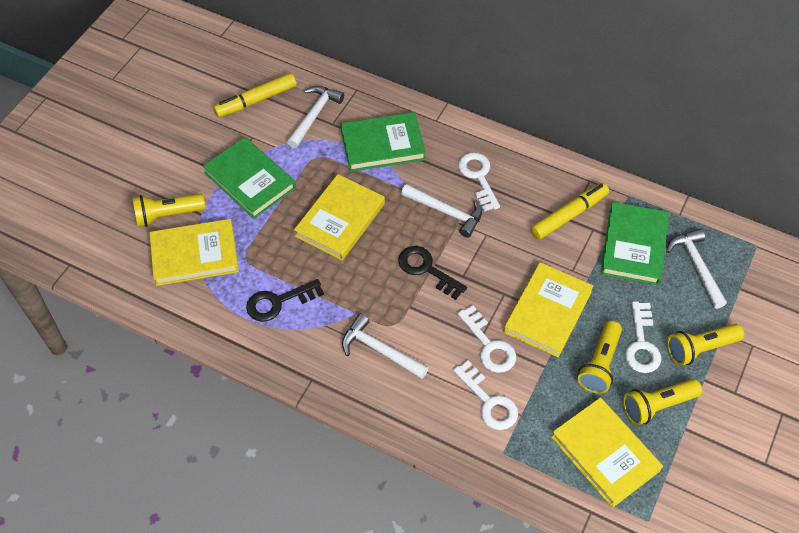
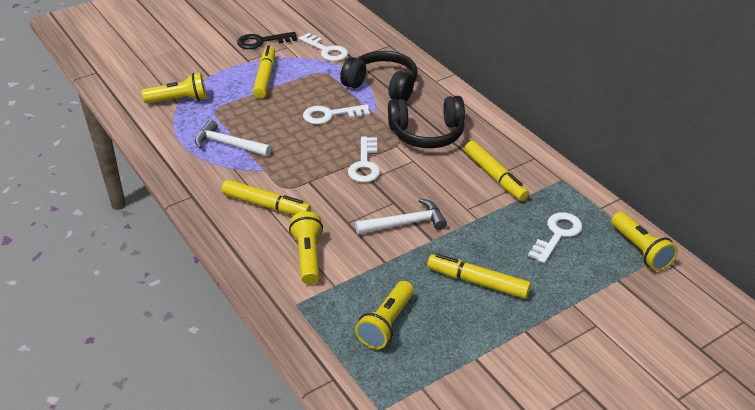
black headphones: 0 -> 2
black key: 2 -> 1
green book: 3 -> 0
white hammer: 4 -> 2
yellow book: 4 -> 0
yellow marker: 2 -> 4

